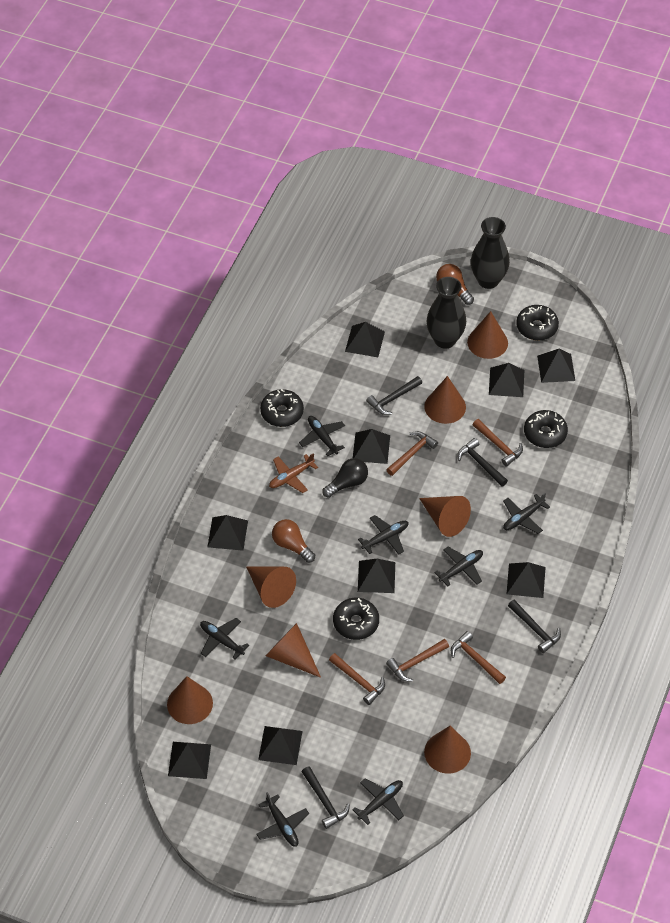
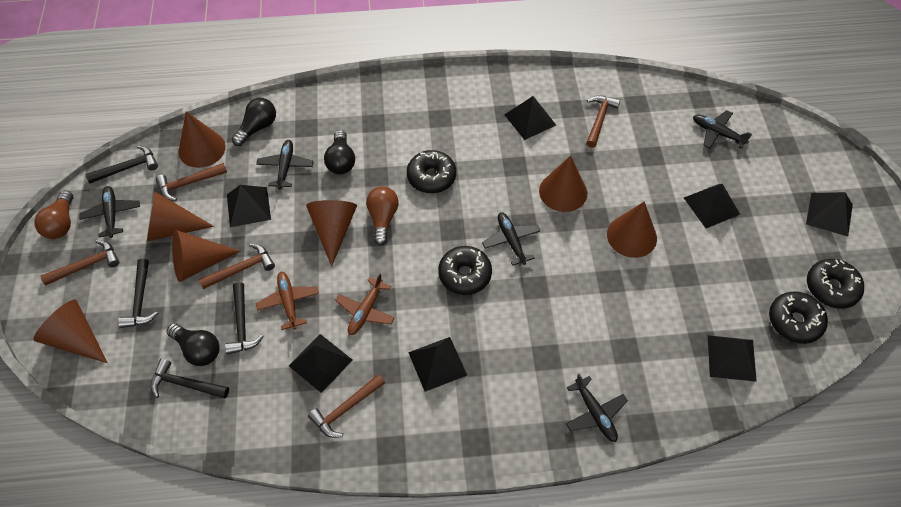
black light bulb: 1 -> 3
black plane: 7 -> 5
black pyramid: 9 -> 7
black vase: 2 -> 0
brown plane: 1 -> 2

